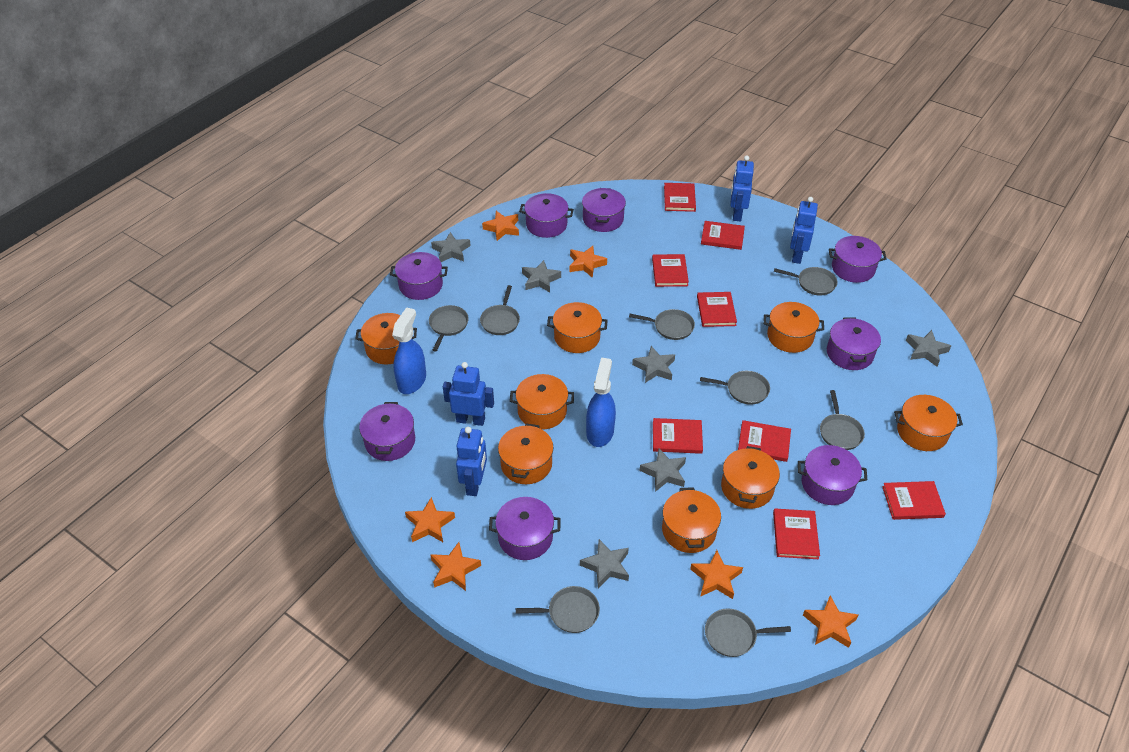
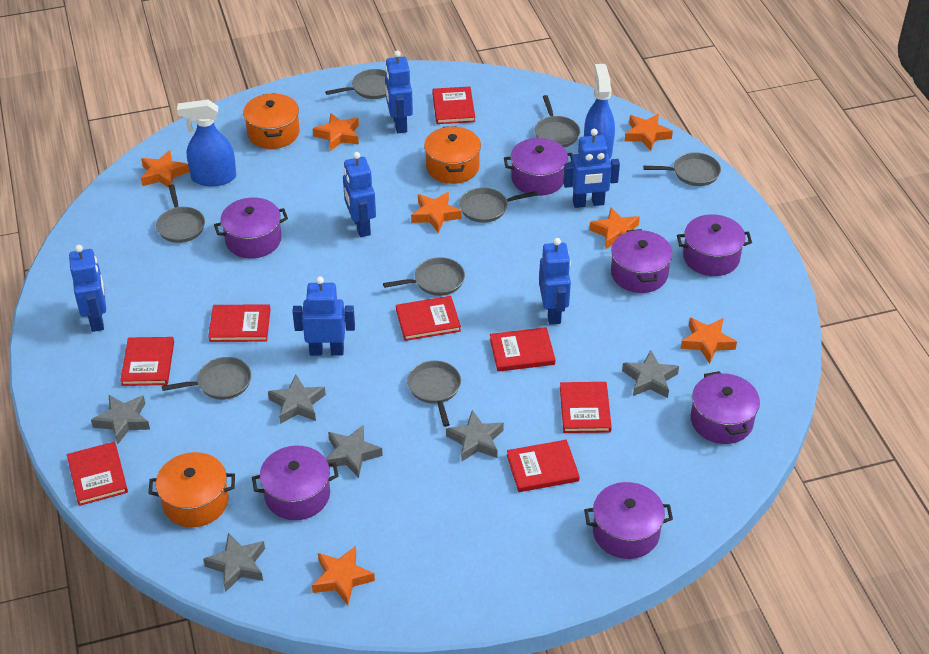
blue robot: 4 -> 6
orange pot: 8 -> 3
orange star: 6 -> 7
purple pot: 8 -> 7

